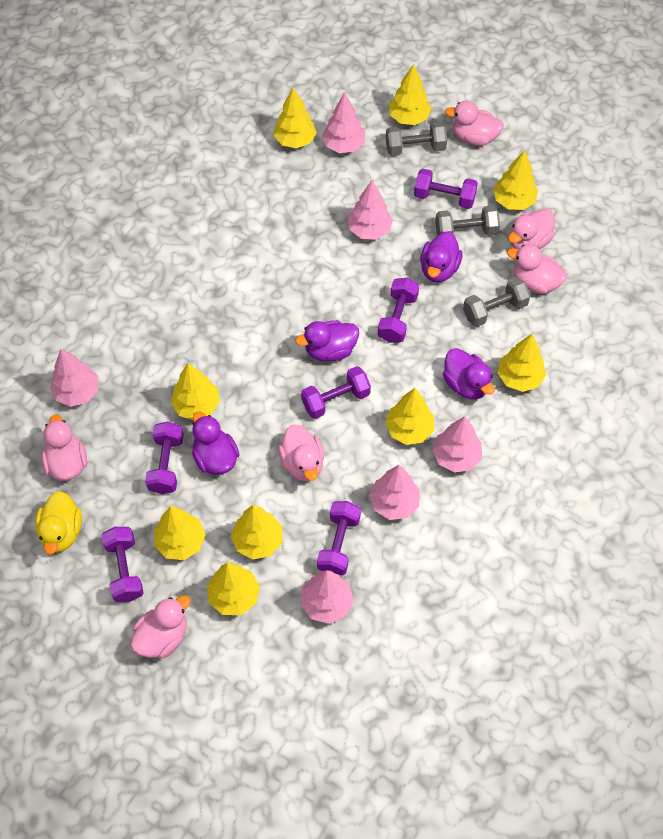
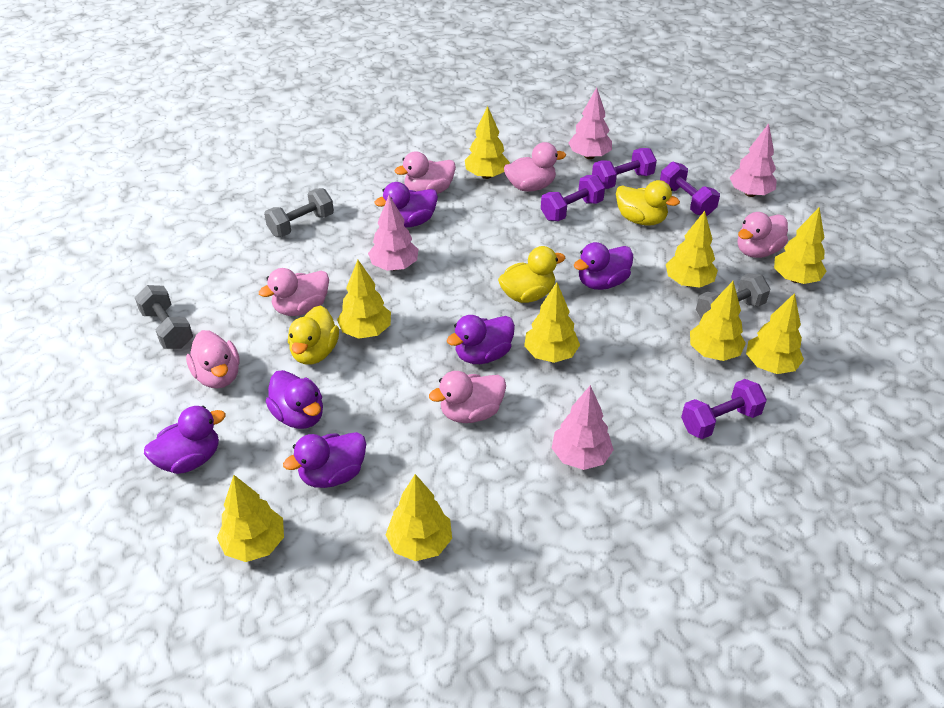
pink tree: 6 -> 4
purple duck: 4 -> 6
purple dumbbell: 6 -> 4
yellow duck: 1 -> 3

